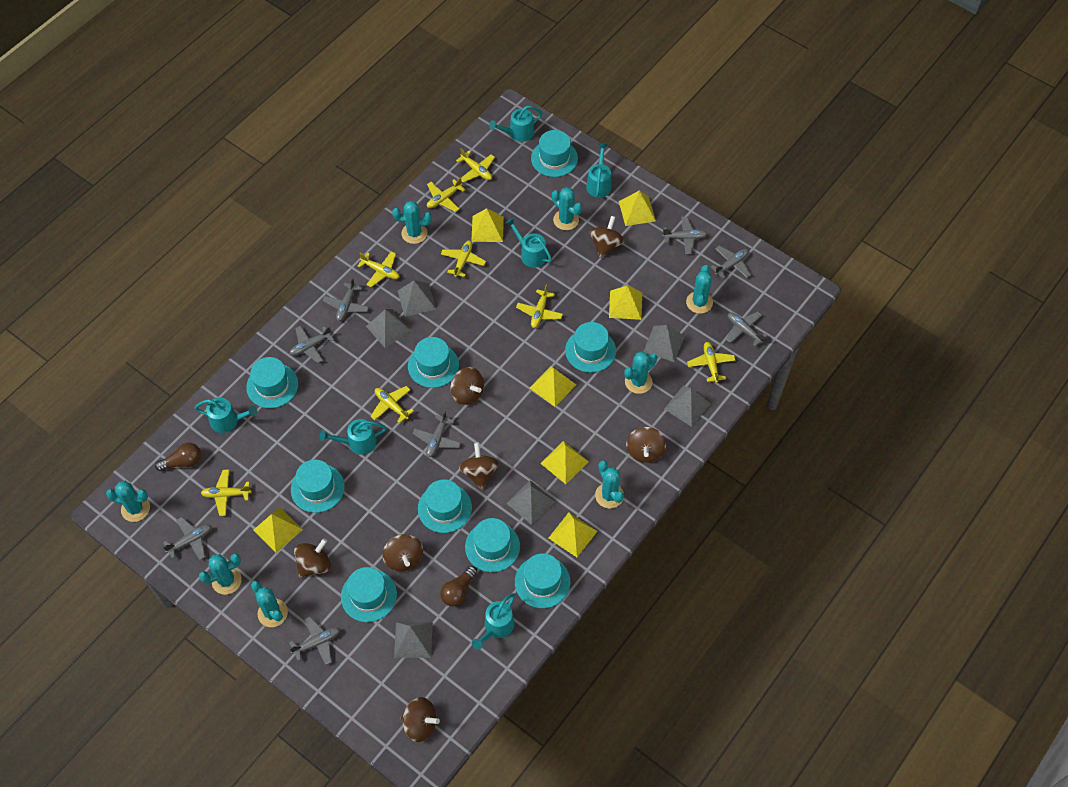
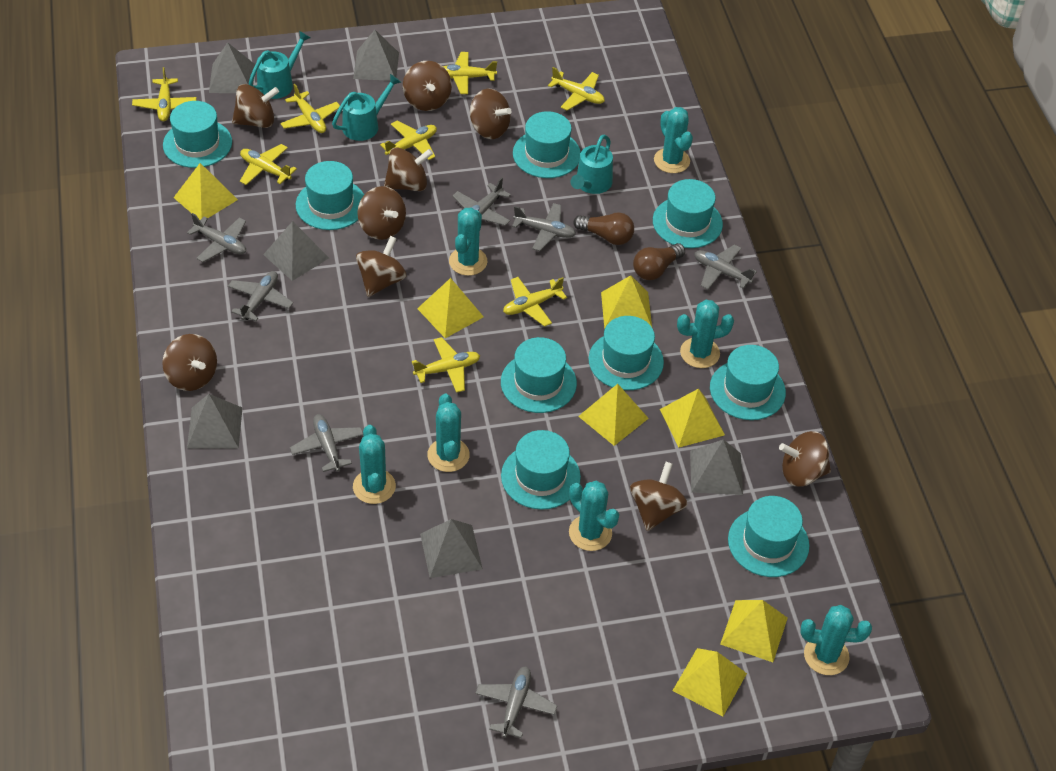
brown spinning top: 7 -> 9
grey plane: 8 -> 7
turquoise cactus: 8 -> 7
turquoise watering can: 6 -> 3

